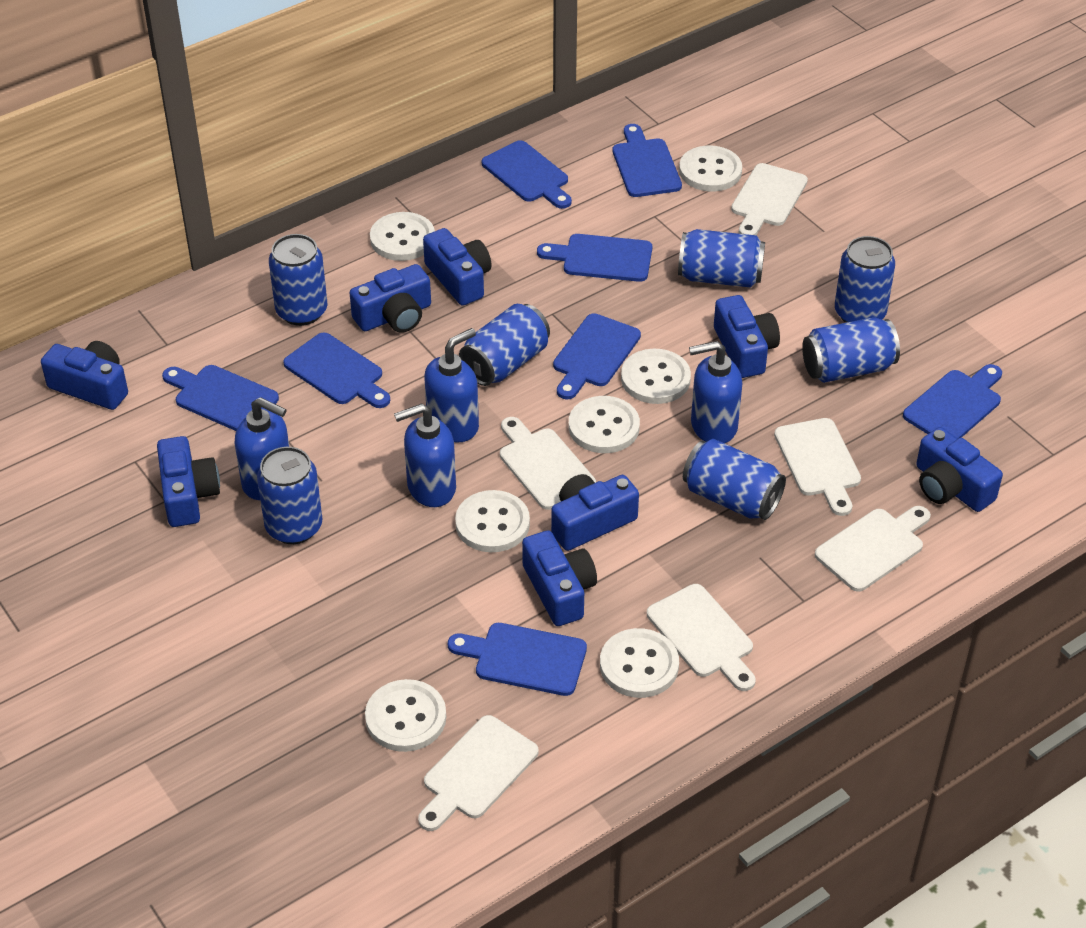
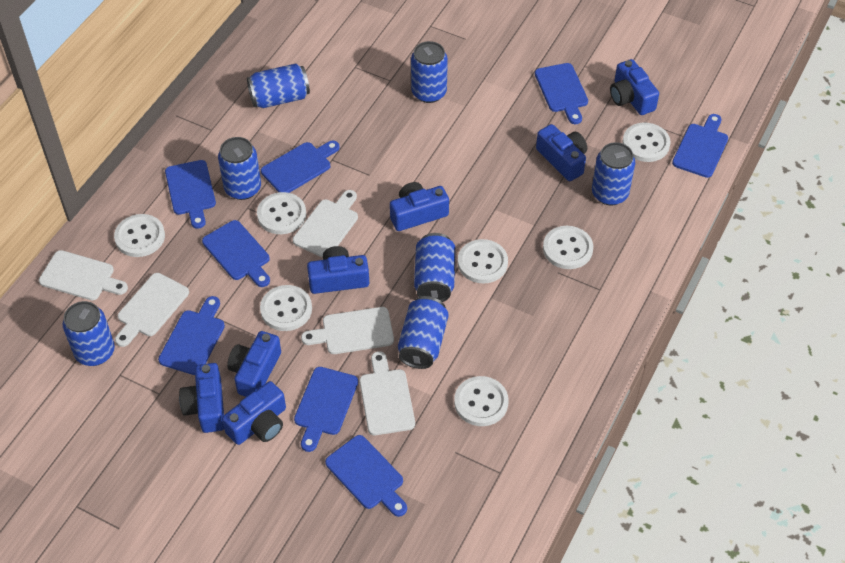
blue camera: 8 -> 7
blue soap dispenser: 4 -> 0
white cutting board: 6 -> 5

